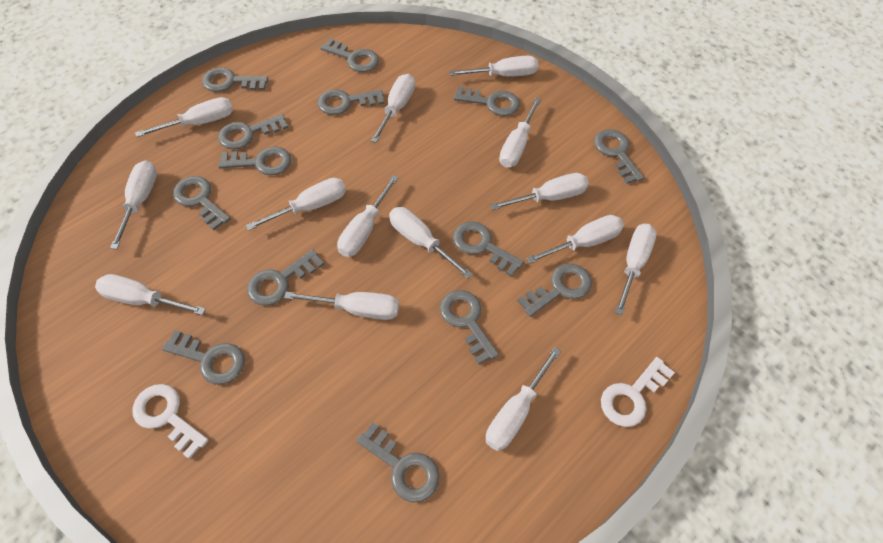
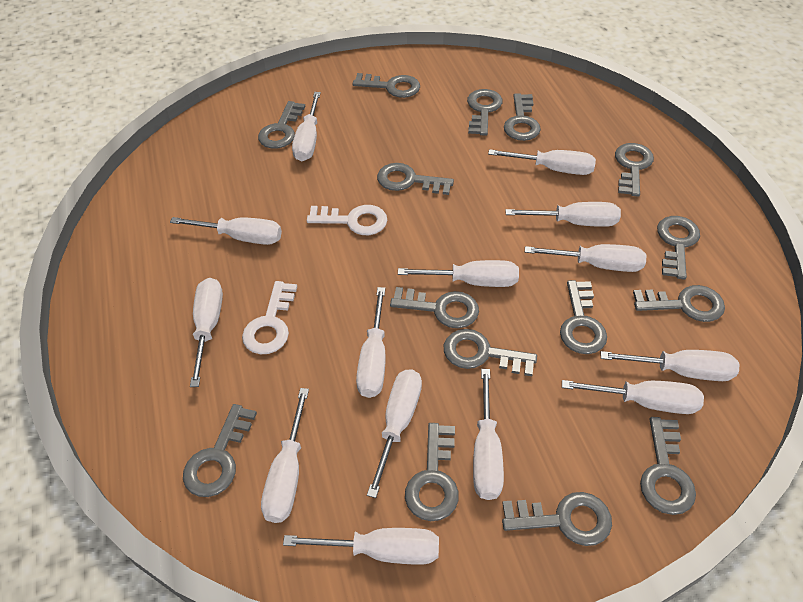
grey key: 14 -> 15

